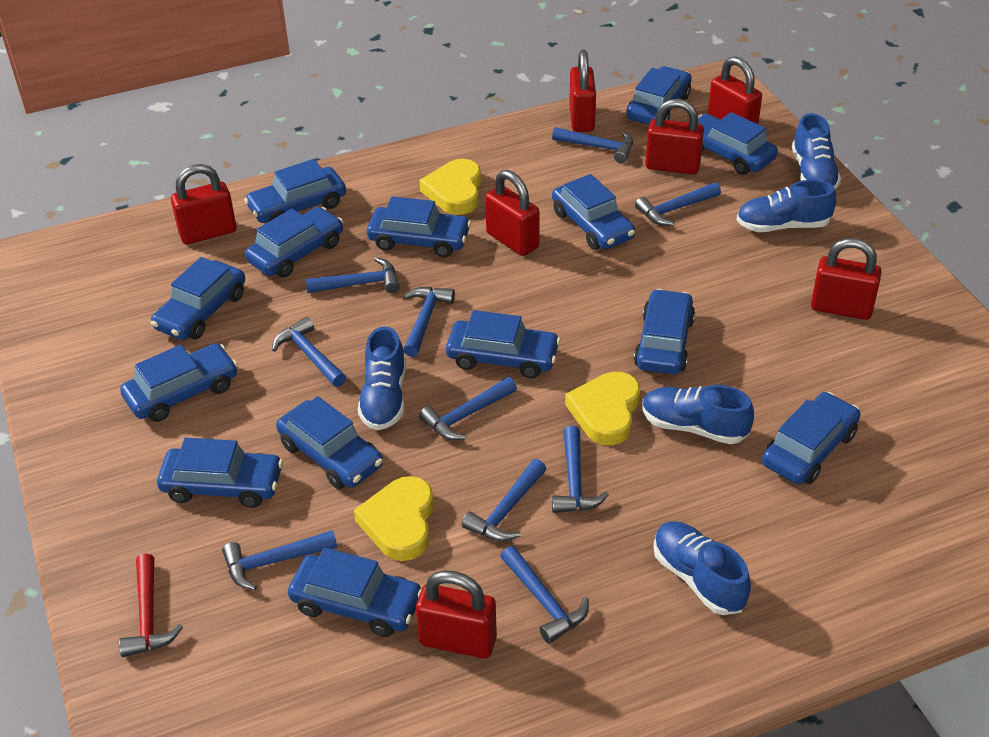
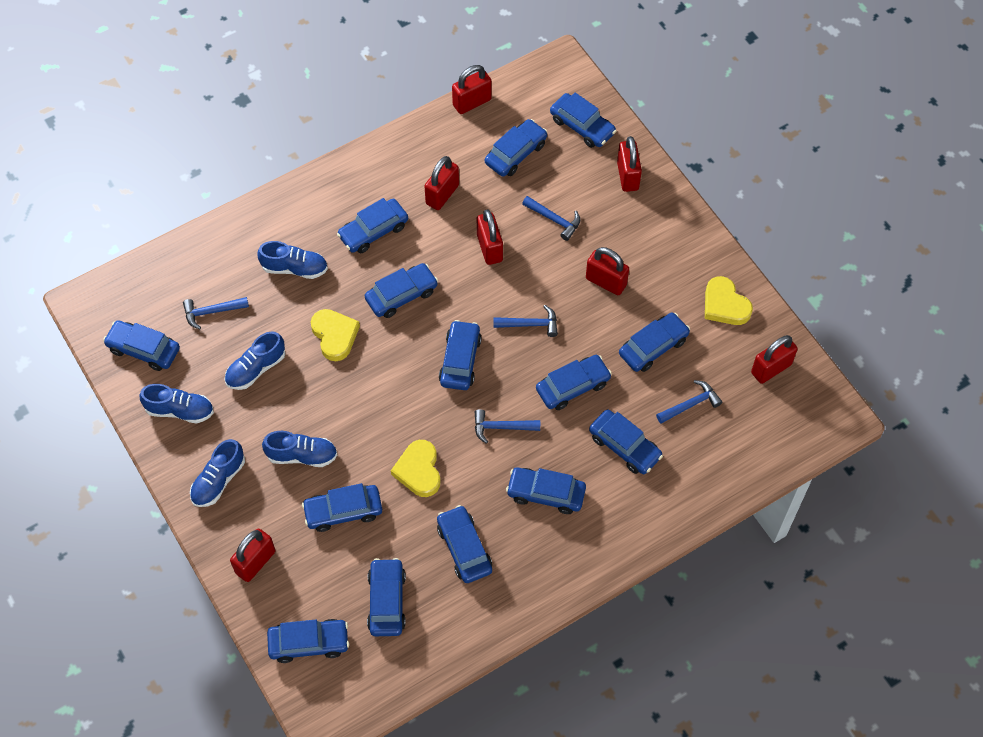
blue hammer: 10 -> 5
red hammer: 1 -> 0

